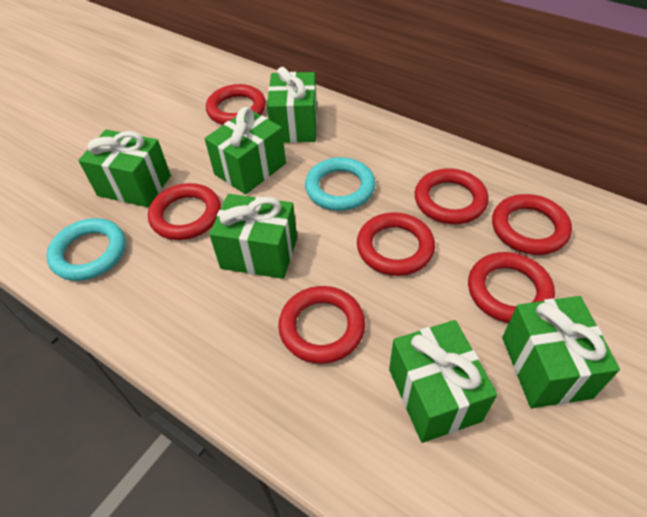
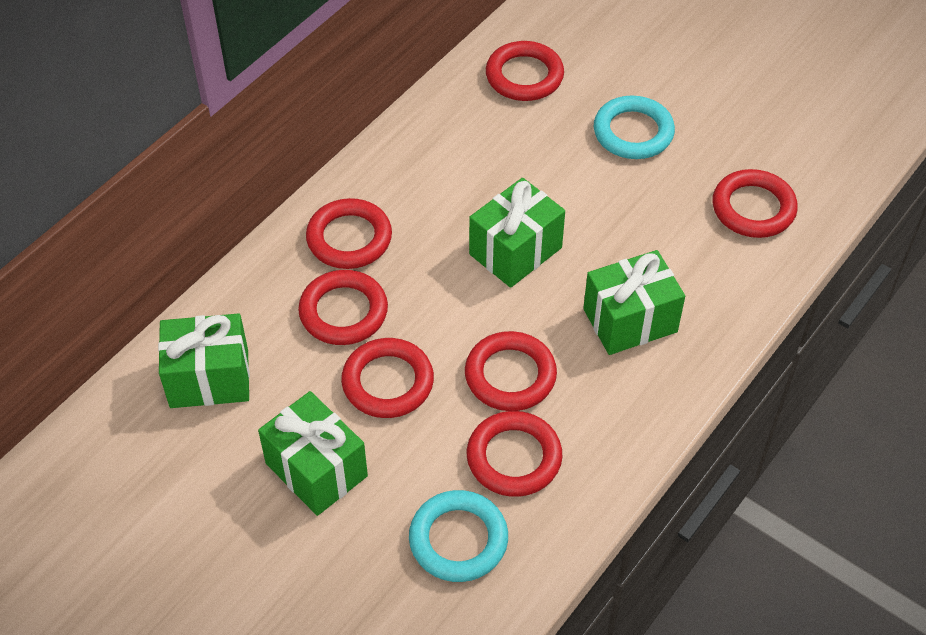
green gift: 6 -> 4

